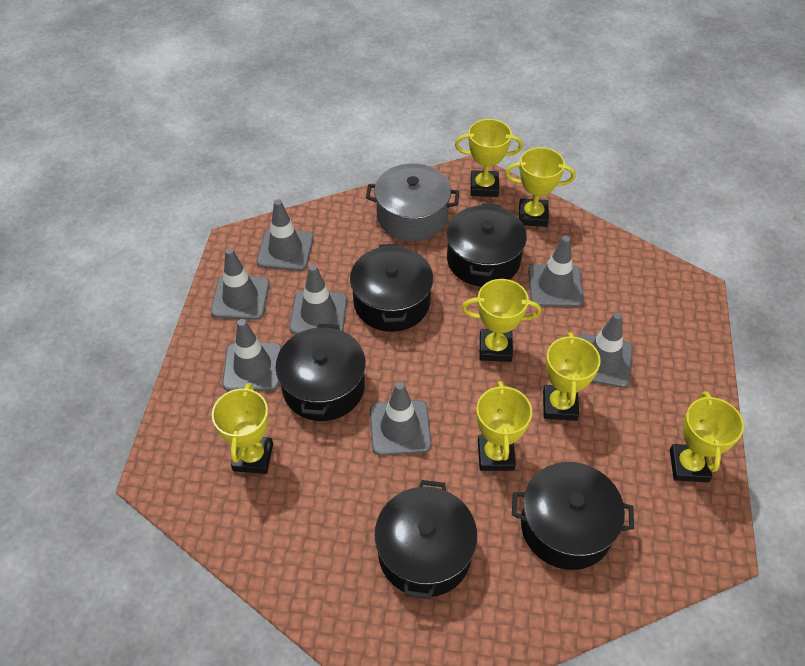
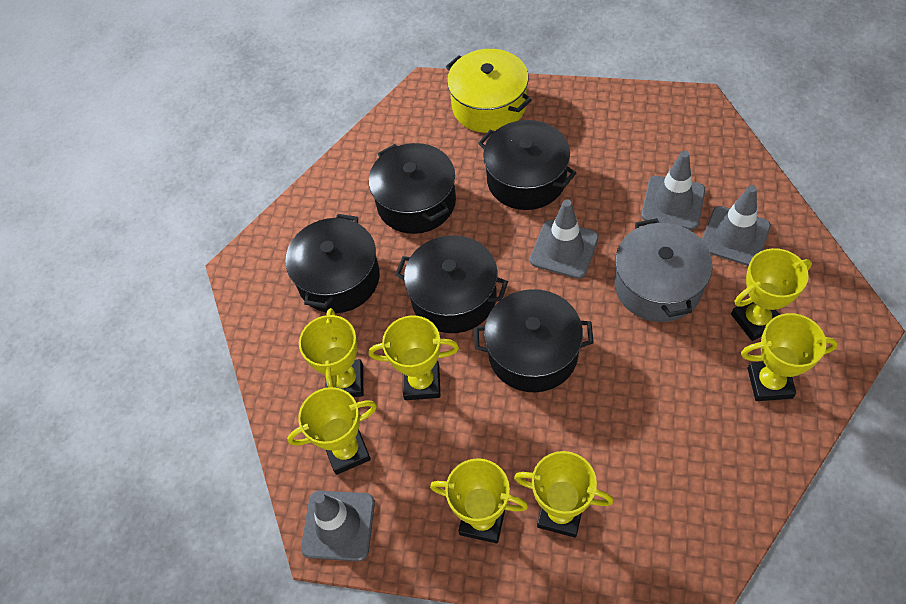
grey traffic cone: 7 -> 4
yellow pot: 0 -> 1

